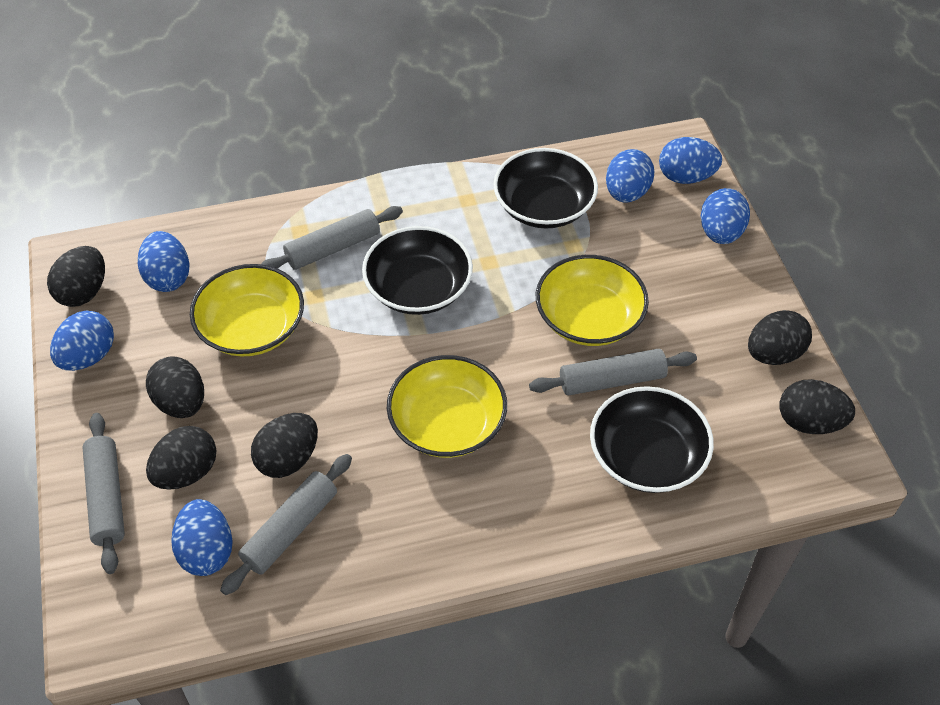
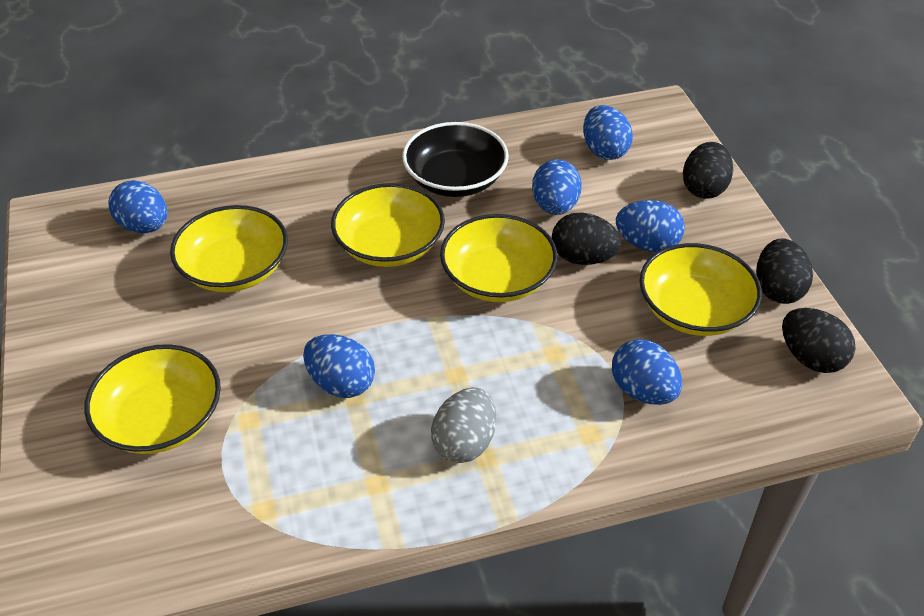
black bowl: 3 -> 1
black egg: 6 -> 4
grey egg: 0 -> 1
grey rolling pin: 4 -> 0
yellow bowl: 3 -> 5

